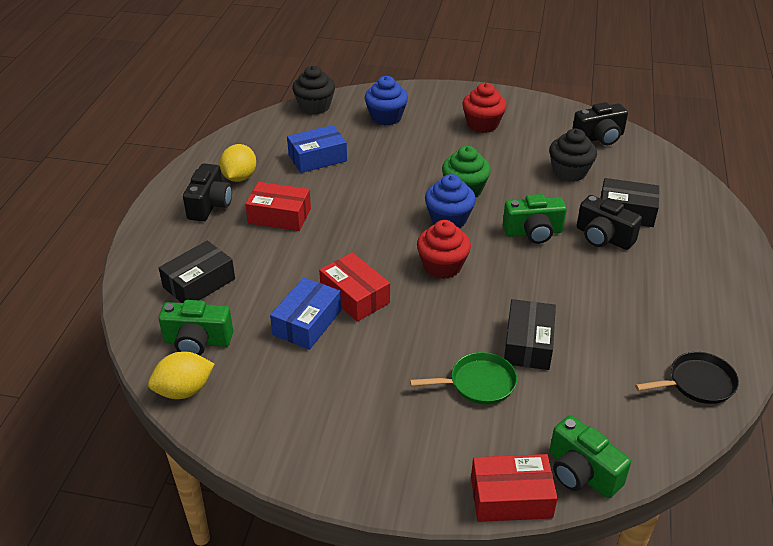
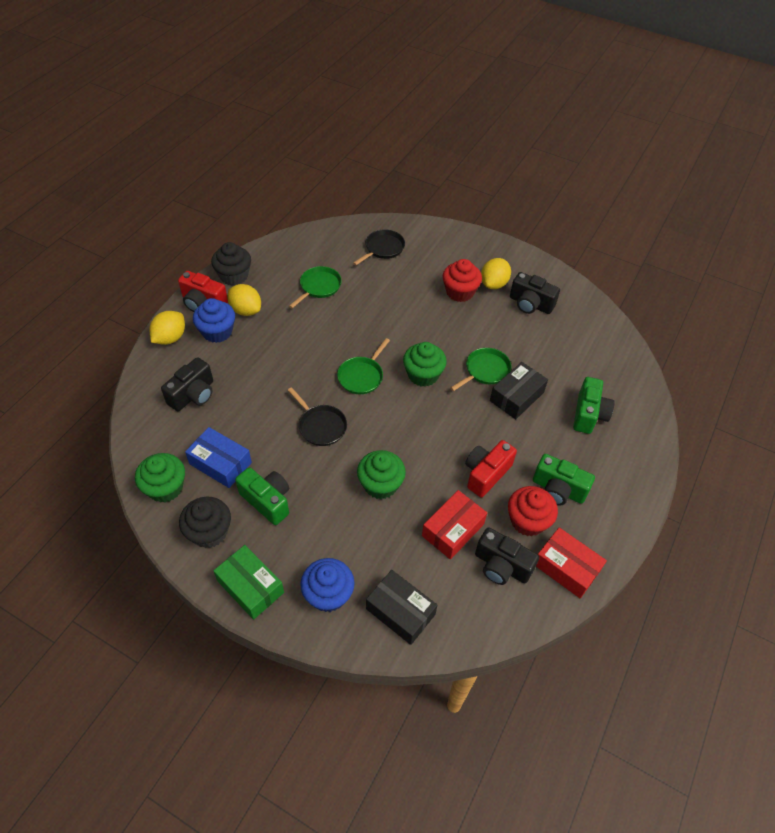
black box: 3 -> 2
black pan: 1 -> 2
blue box: 2 -> 1
green box: 0 -> 1
green cupcake: 1 -> 3
green pan: 1 -> 3
red box: 3 -> 2
red camera: 0 -> 2
yellow lemon: 2 -> 3

